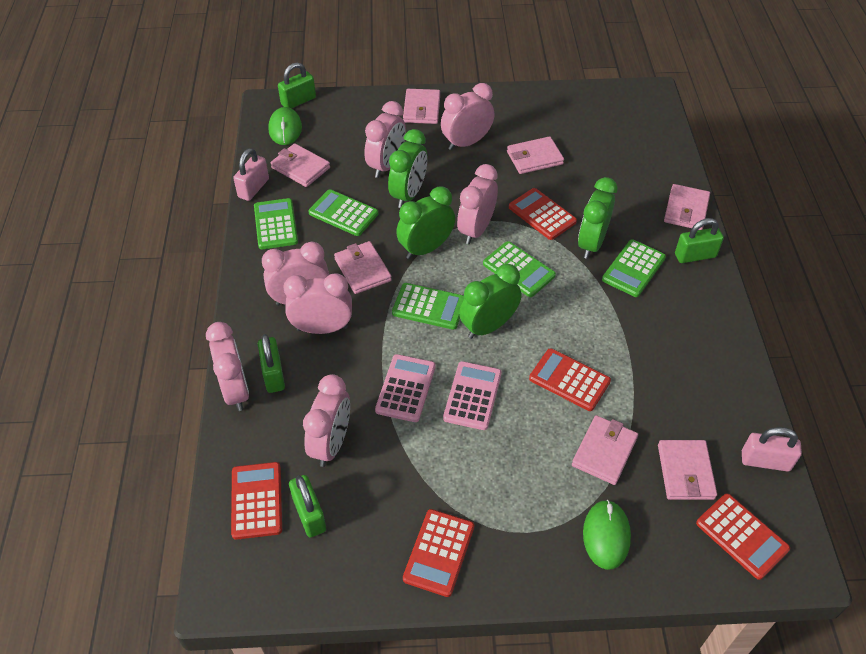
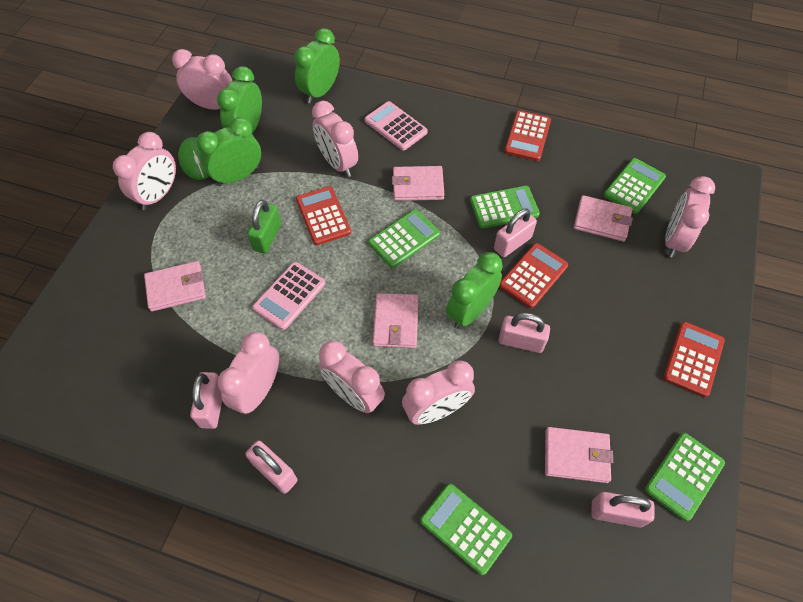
green mouse: 2 -> 1
green padlock: 4 -> 1
pink padlock: 2 -> 5
pink wallet: 7 -> 5
red calculator: 5 -> 4

